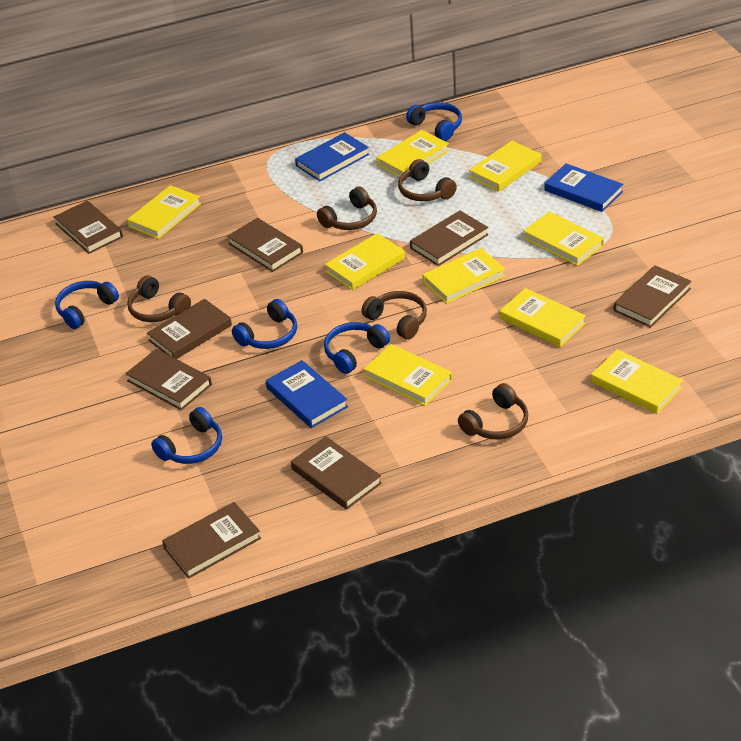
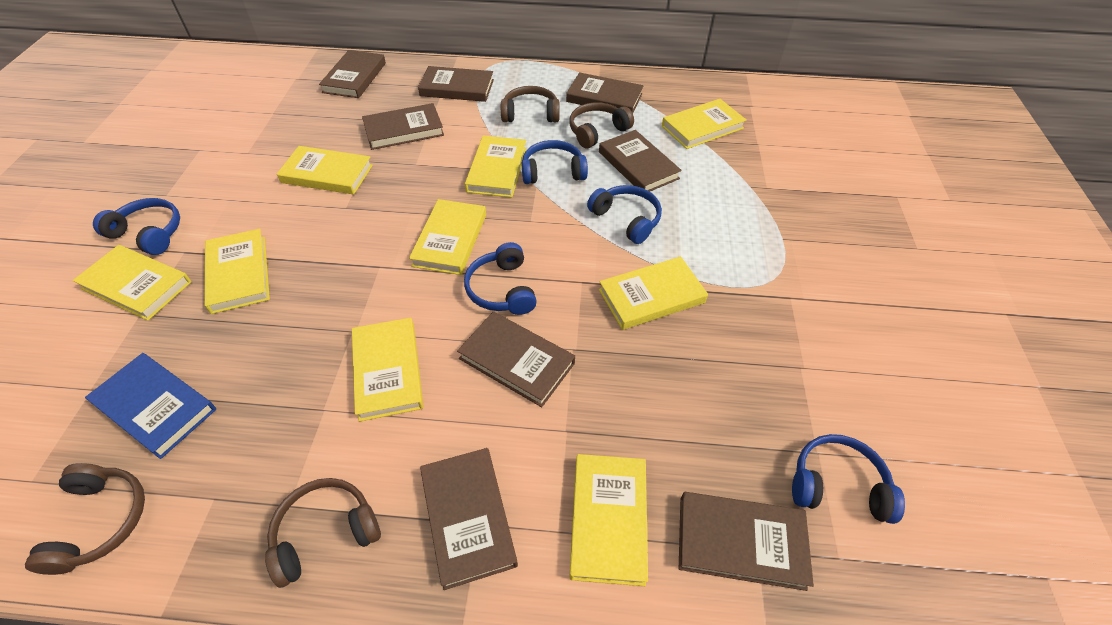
blue book: 3 -> 1
brown headphones: 5 -> 4

